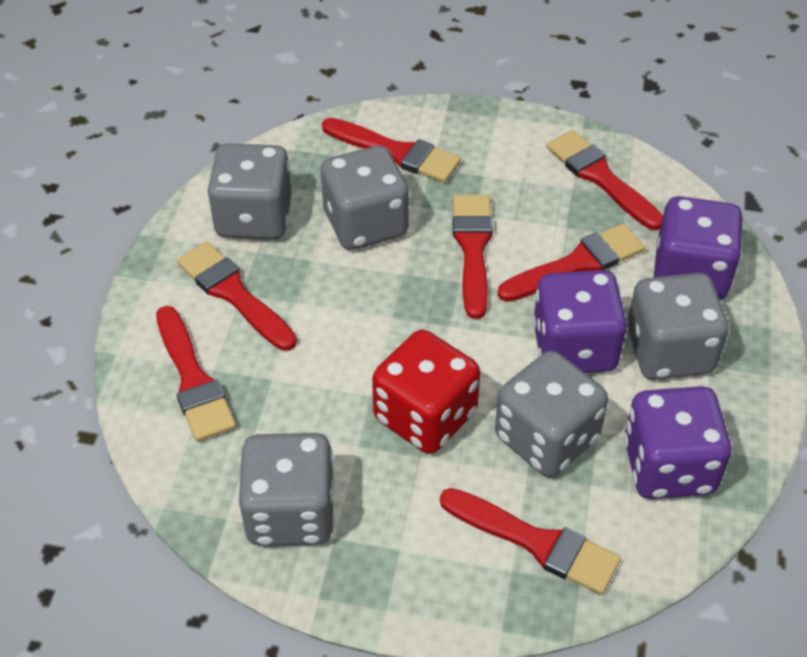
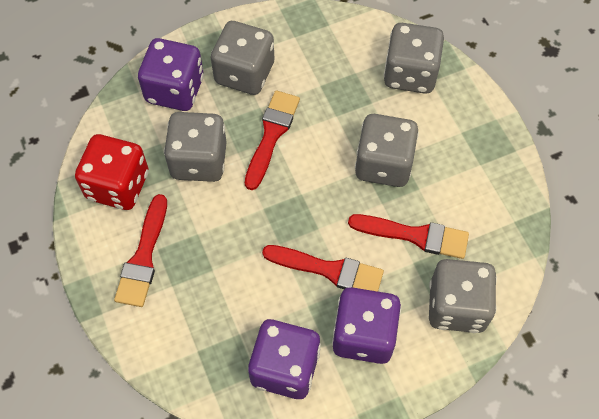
red brush: 7 -> 4

